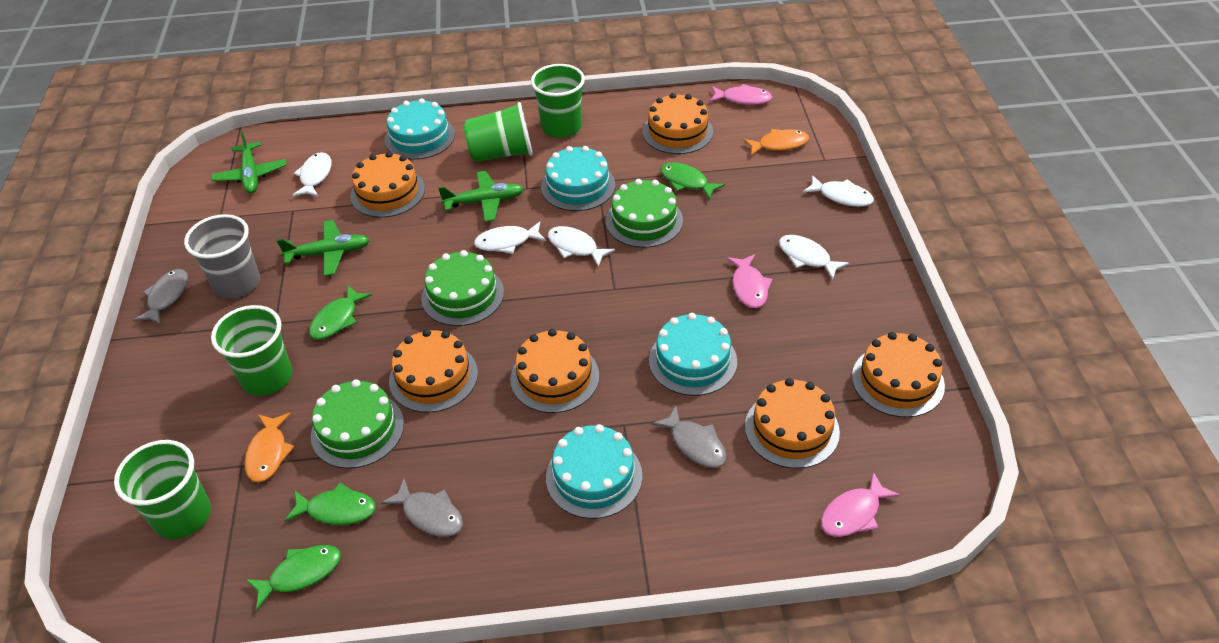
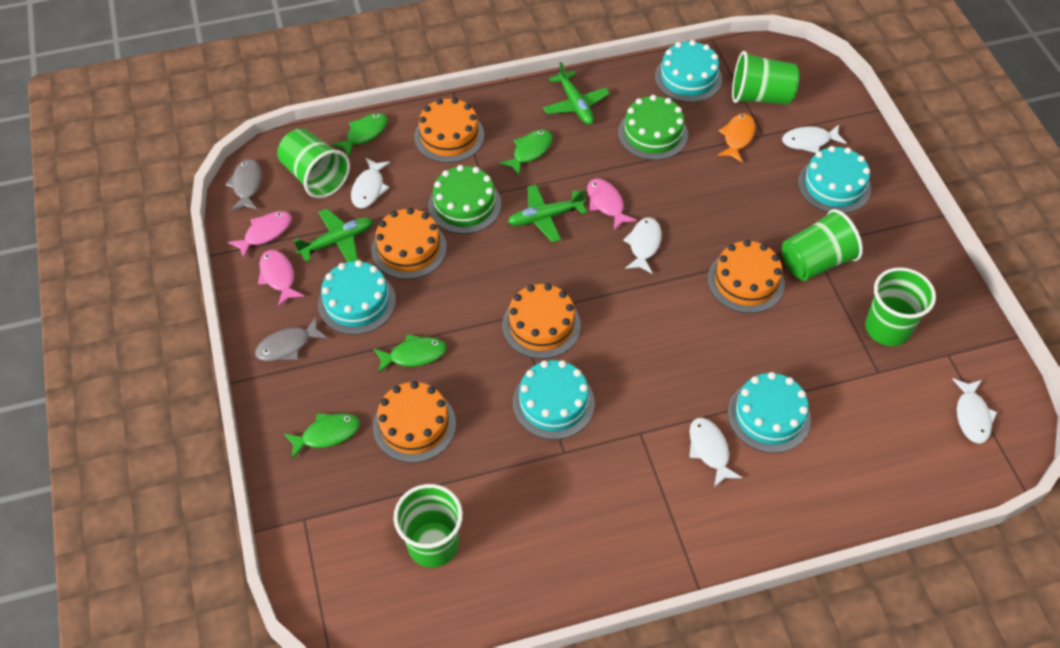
green cake: 3 -> 2
green cup: 4 -> 5
grey cup: 1 -> 0
grey fish: 3 -> 2
orange cake: 6 -> 5
orange fish: 2 -> 1
turquoise cake: 4 -> 5

